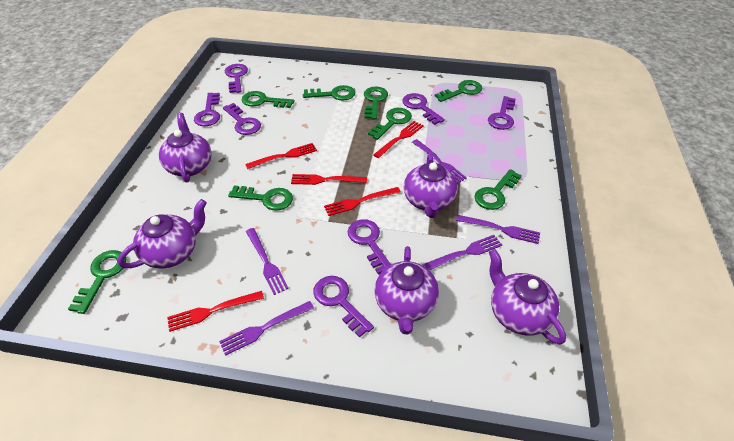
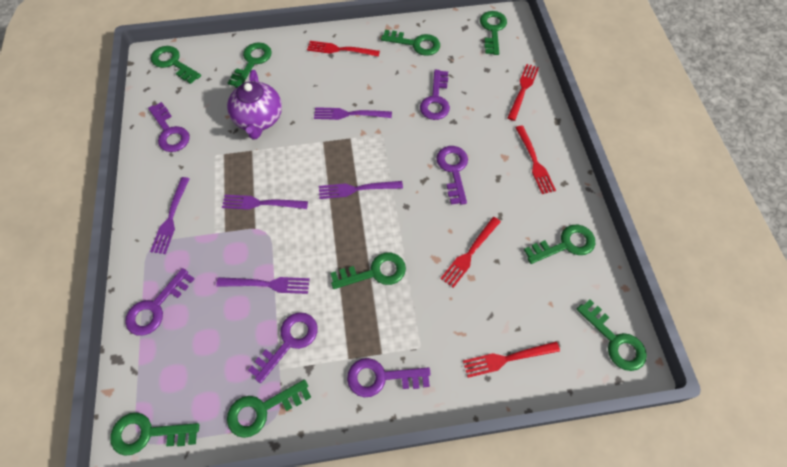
green key: 8 -> 9
purple key: 7 -> 6
purple teapot: 5 -> 1

